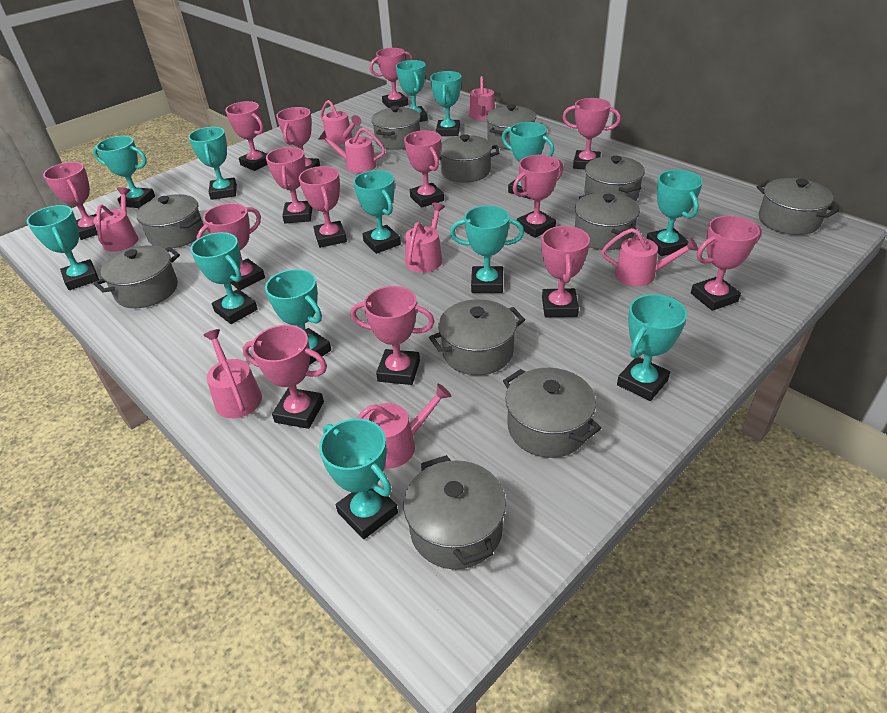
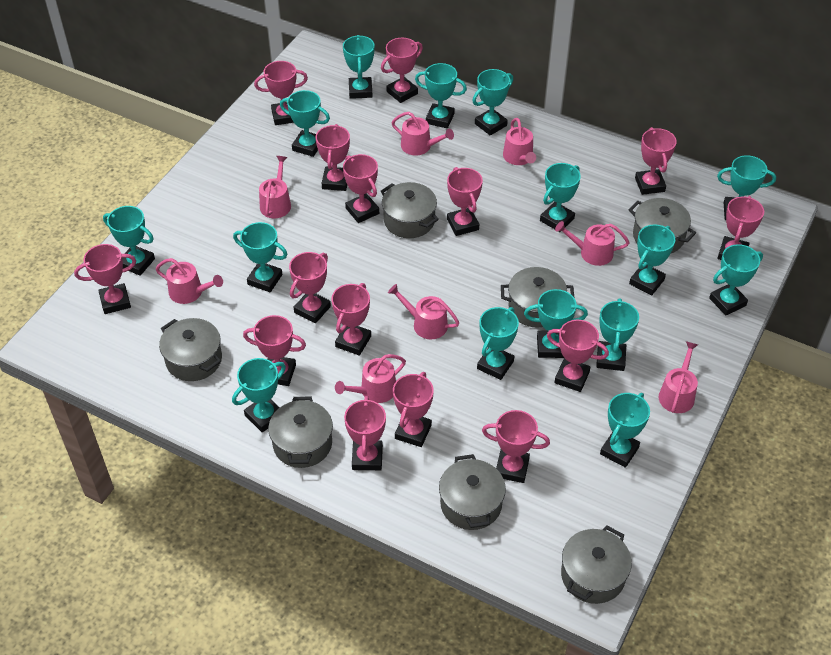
grey pot: 11 -> 7
pink trophy: 14 -> 15
turquoise trophy: 13 -> 15

